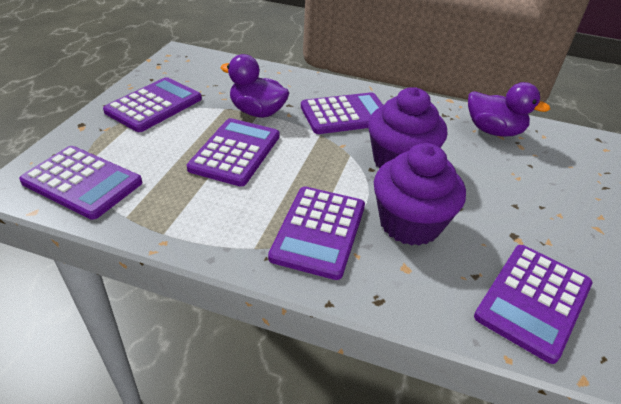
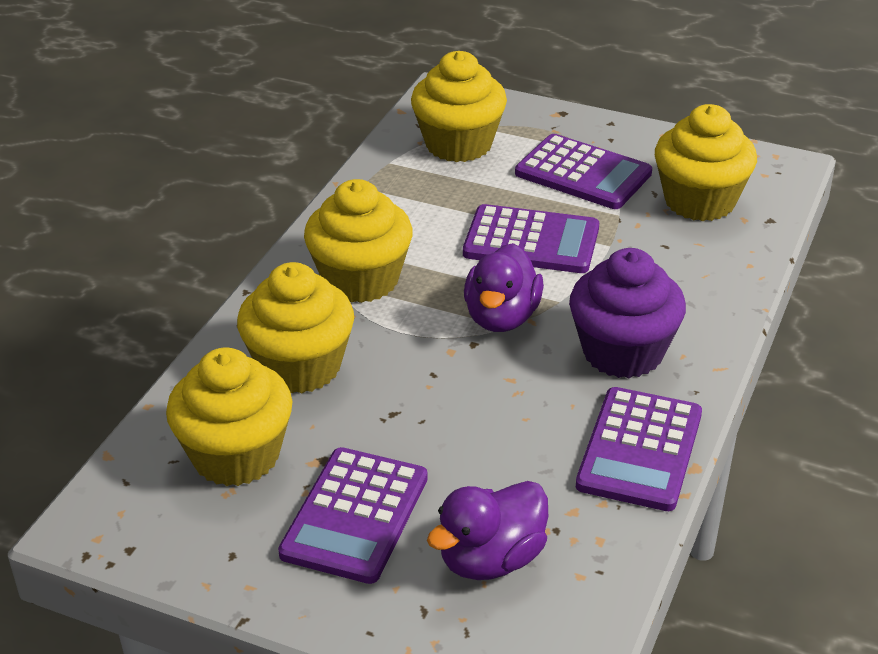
purple calculator: 6 -> 4
purple cupcake: 2 -> 1
yellow cupcake: 0 -> 5

